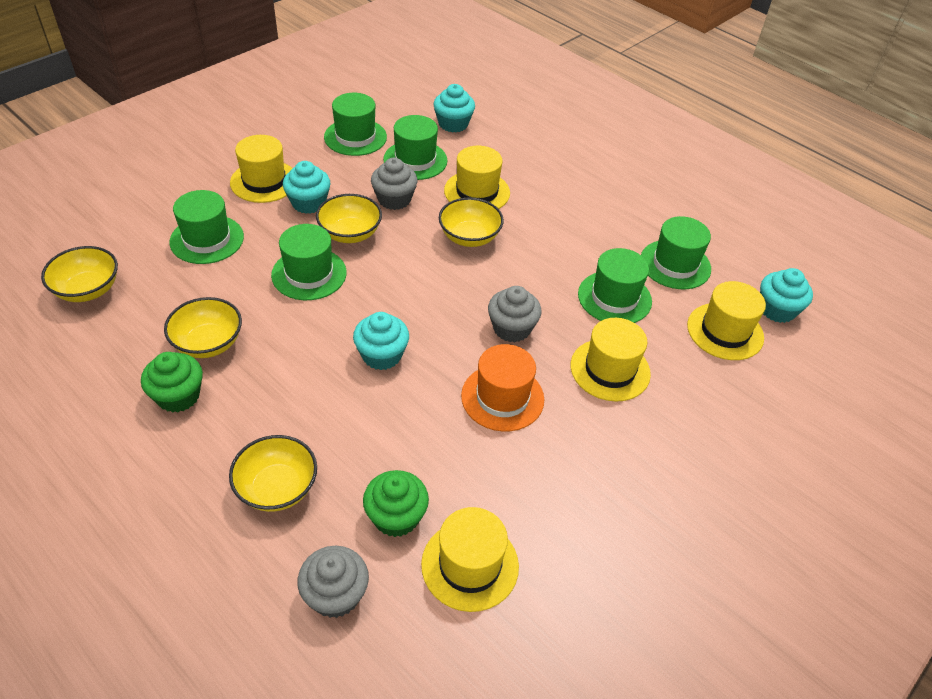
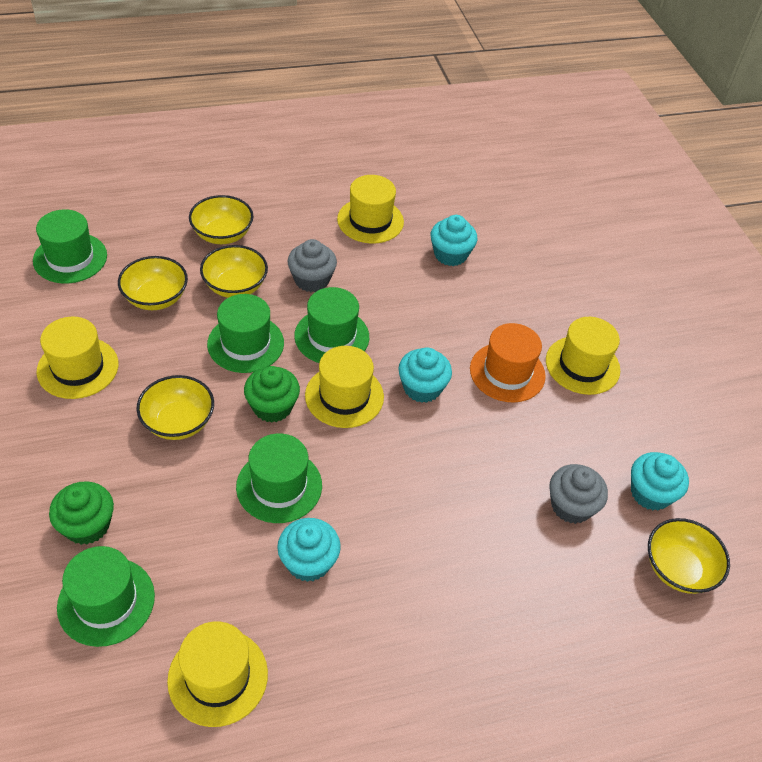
green hat: 6 -> 5
grey cupcake: 3 -> 2

